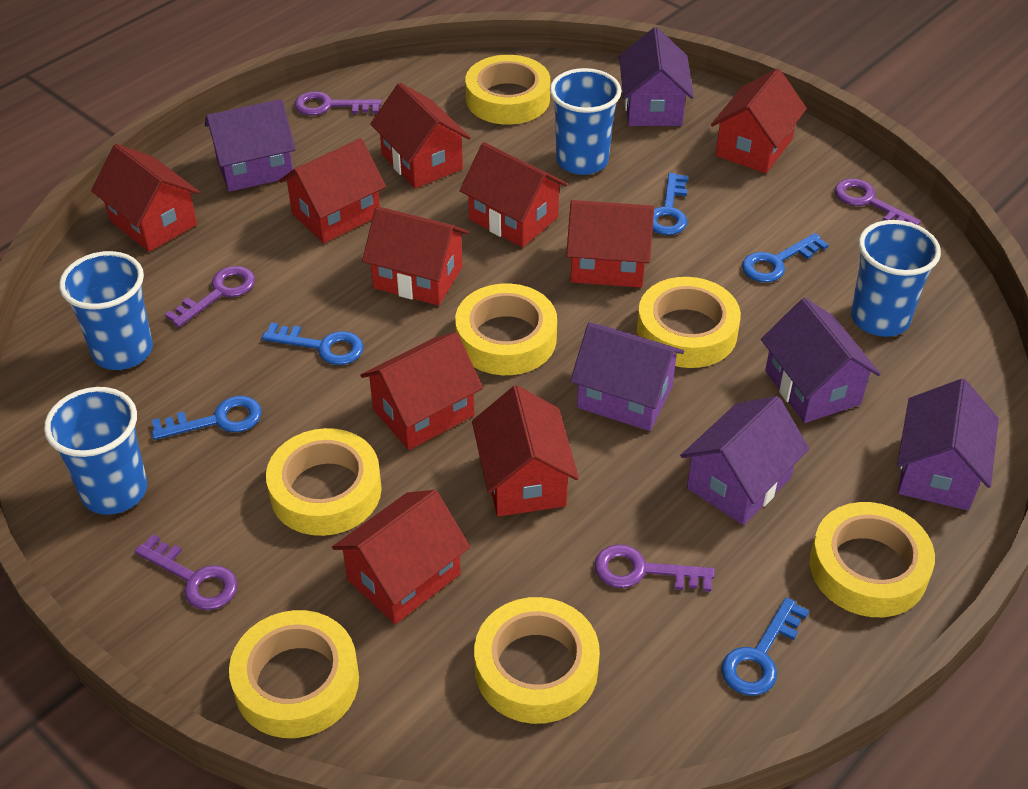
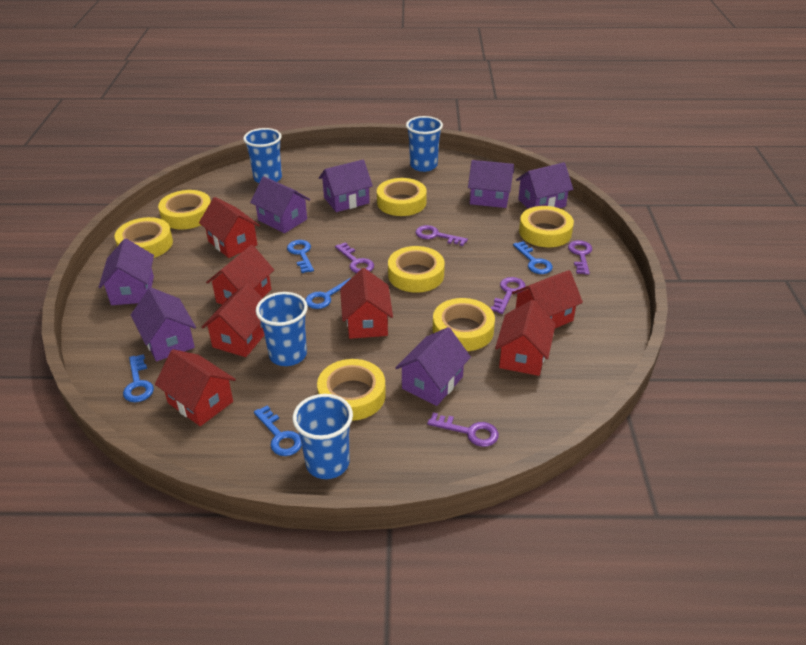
purple house: 6 -> 7
red house: 10 -> 7

